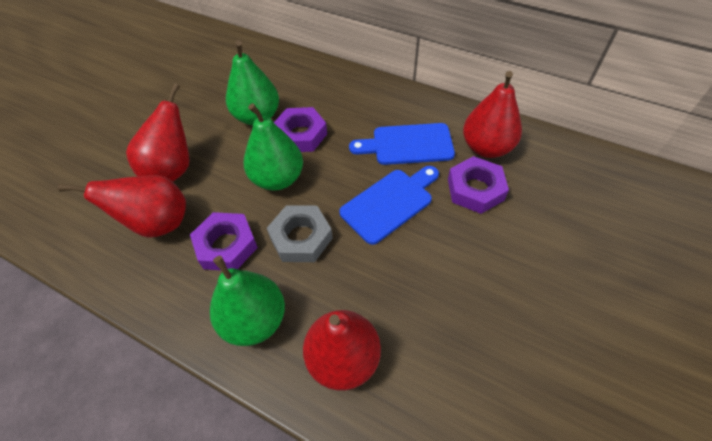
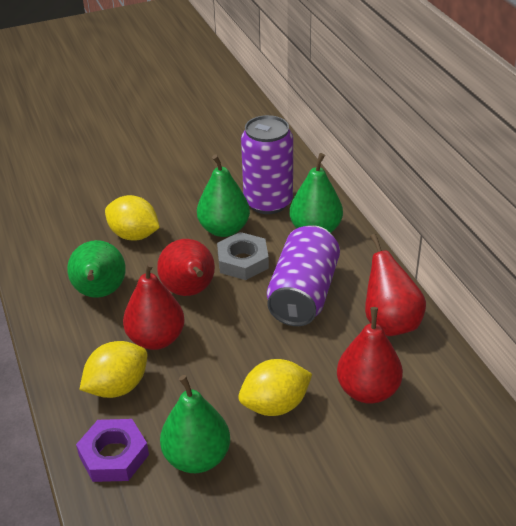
blue cutting board: 2 -> 0
green pear: 3 -> 4
purple can: 0 -> 2
purple nut: 3 -> 1
yellow lemon: 0 -> 3

